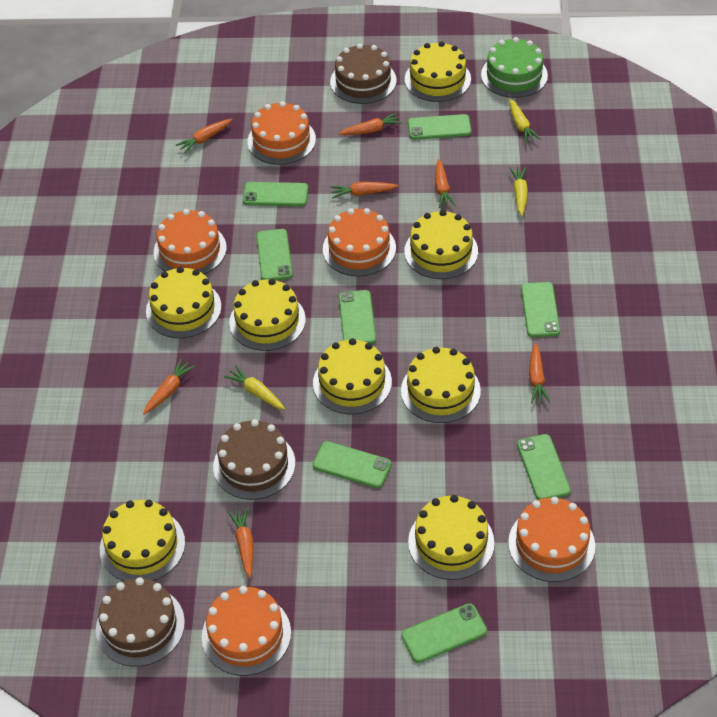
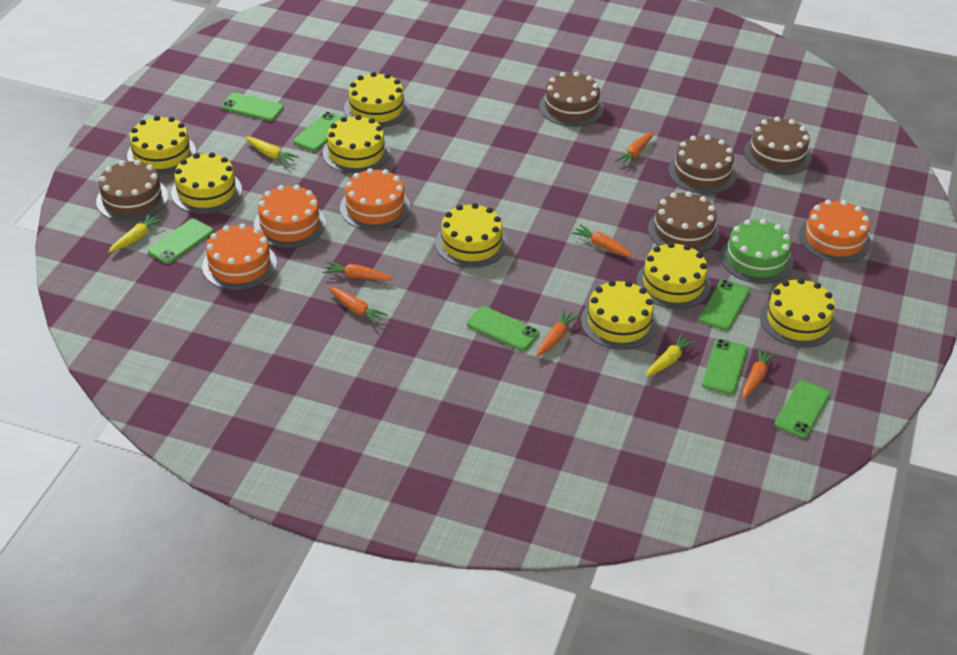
brown cake: 3 -> 5
green phone: 8 -> 7
orange cake: 5 -> 4
orange carrot: 7 -> 6

